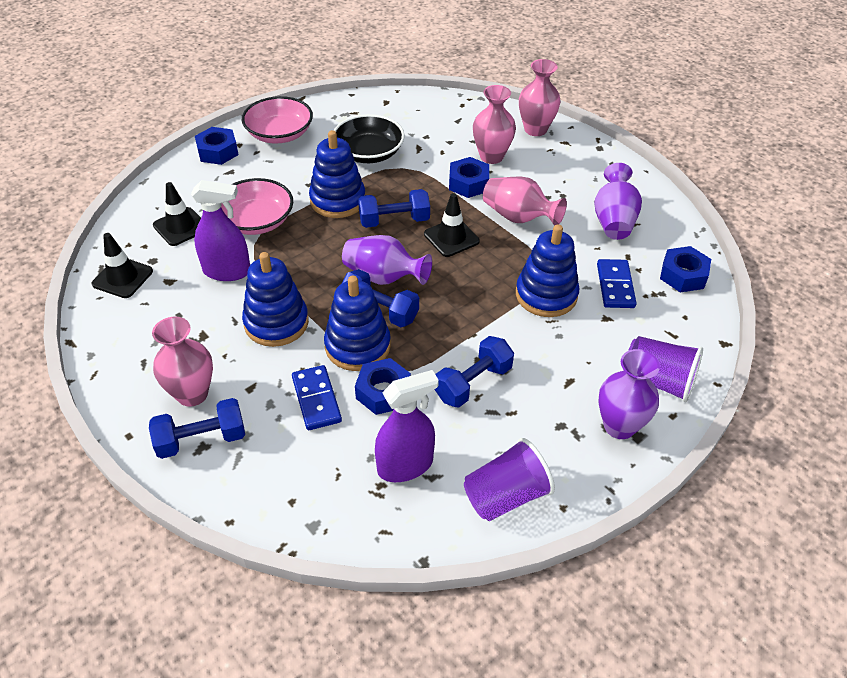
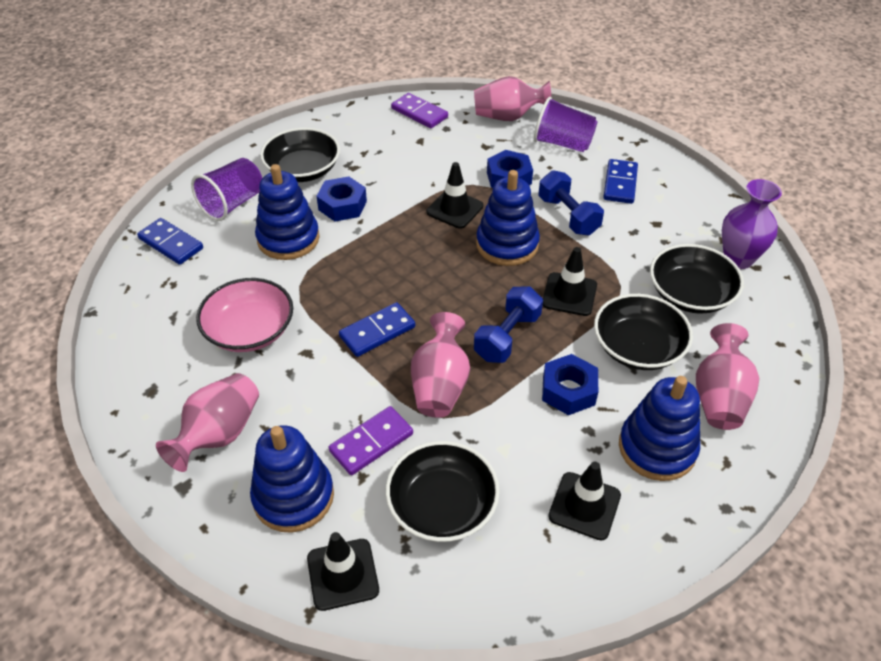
black bowl: 1 -> 4
black traffic cone: 3 -> 4
blue domino: 2 -> 3
blue dumbbell: 4 -> 2
blue nut: 4 -> 3
pink bowl: 2 -> 1
purple domino: 0 -> 2
purple spray bottle: 2 -> 0
purple vase: 3 -> 1

